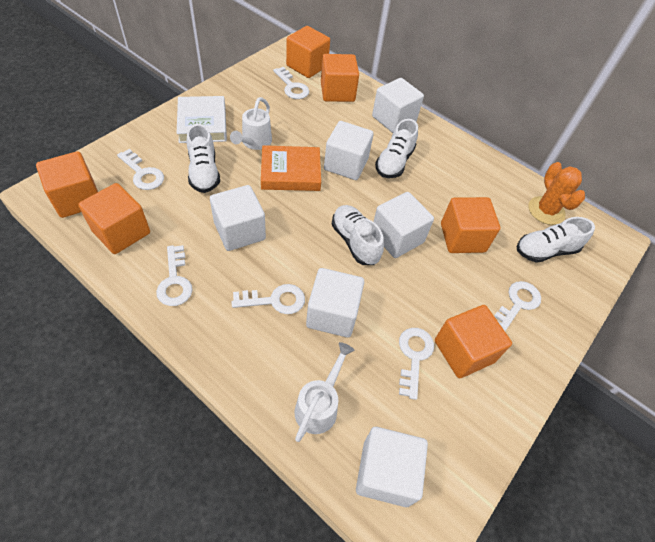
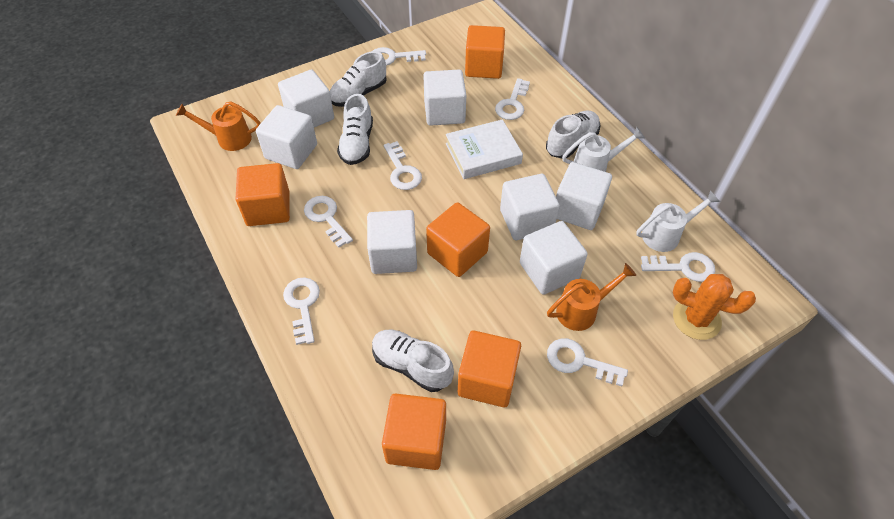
orange book: 1 -> 0
orange cube: 6 -> 5
orange watering can: 0 -> 2
white cube: 6 -> 7
white key: 6 -> 7

